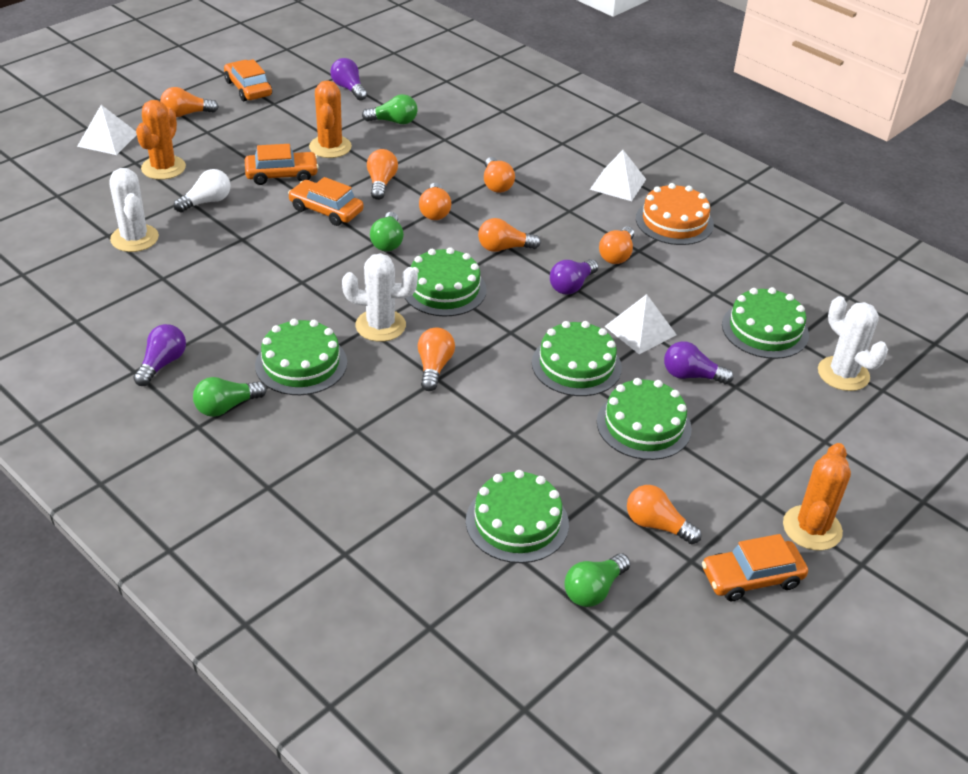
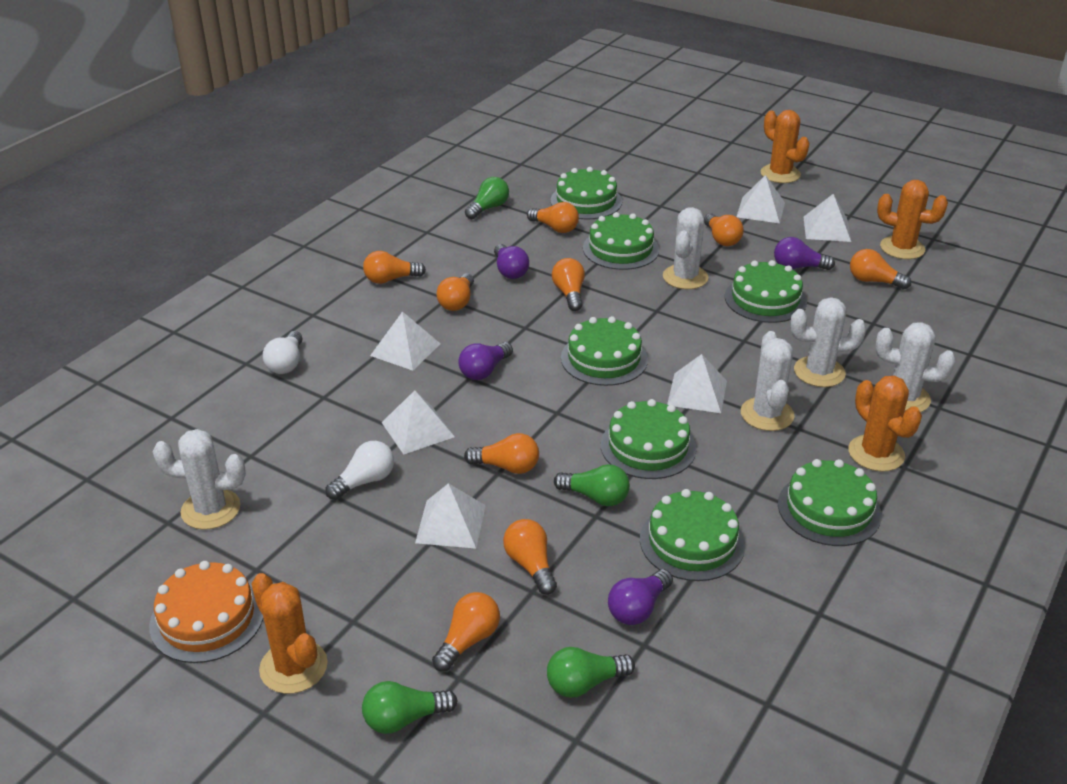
green cake: 6 -> 7
orange cactus: 3 -> 4
orange car: 4 -> 0
orange light bulb: 8 -> 9
white cactus: 3 -> 5
white light bulb: 1 -> 2
white pyramid: 3 -> 6

